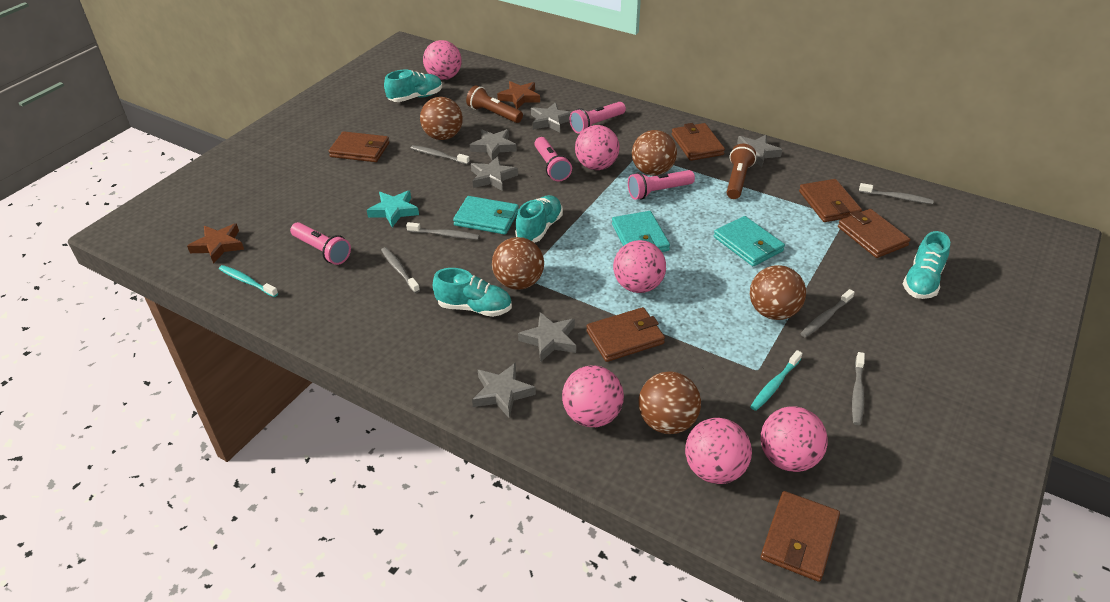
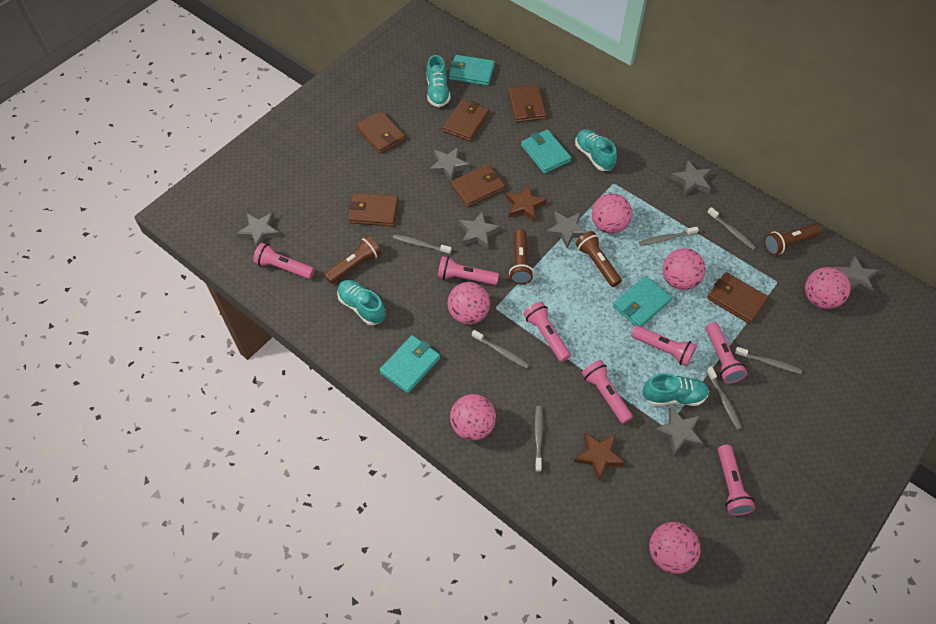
brown ball: 5 -> 0
brown flashlight: 2 -> 4
grey star: 6 -> 7
grey toothbrush: 6 -> 7
pink flashlight: 4 -> 7
turquoise star: 1 -> 0
turquoise toothbrush: 2 -> 0
turquoise wallet: 3 -> 4

